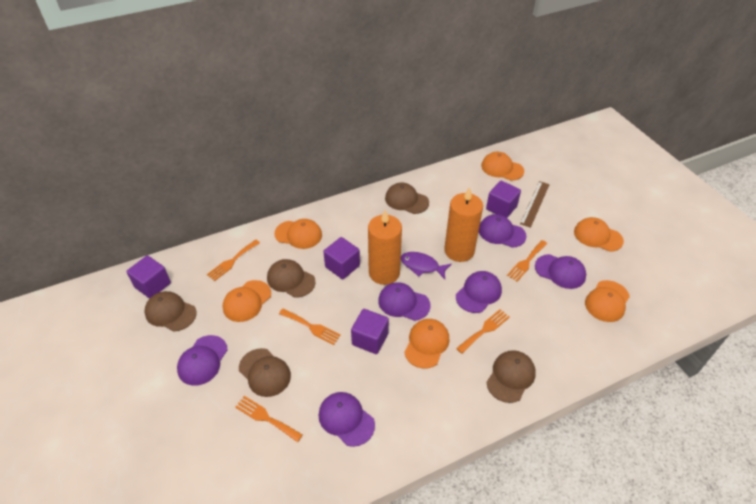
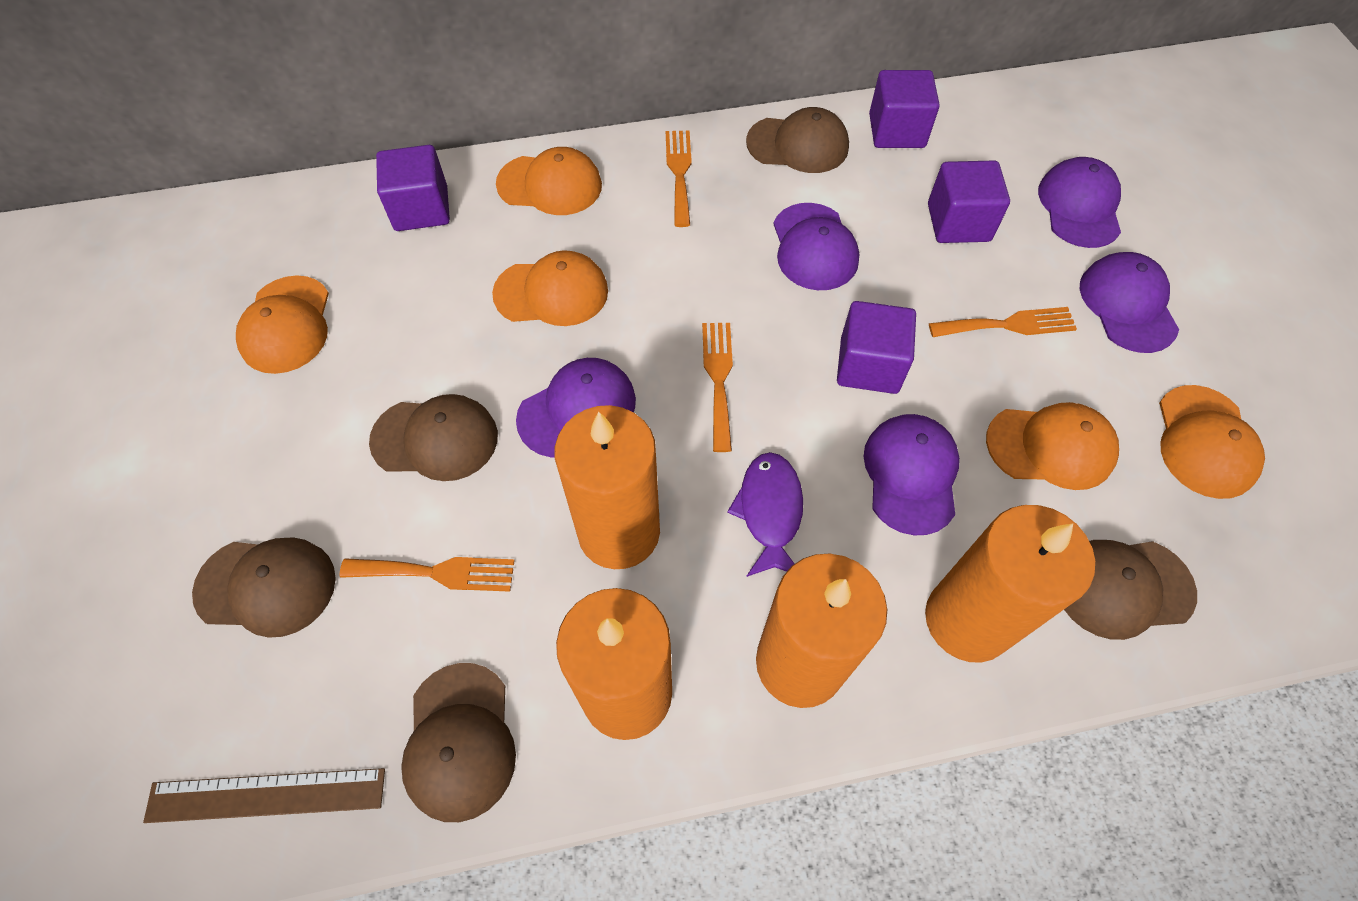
orange candle: 2 -> 4
orange cap: 6 -> 5
orange fork: 5 -> 4
purple cap: 6 -> 5

